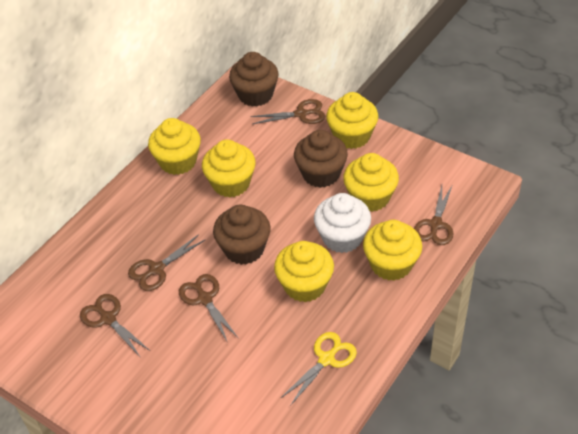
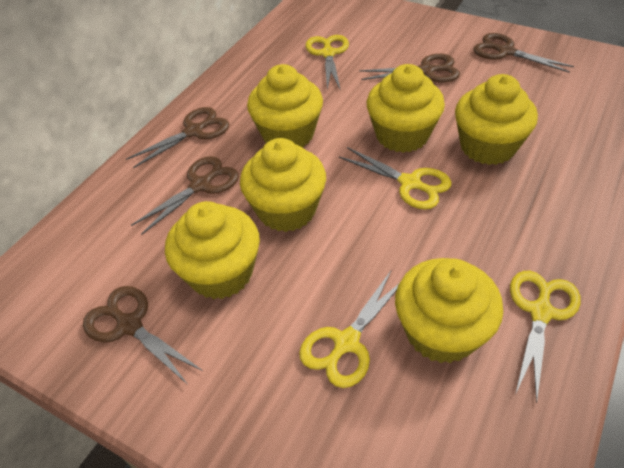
brown cupcake: 3 -> 0
white cupcake: 1 -> 0
yellow scissors: 1 -> 4

